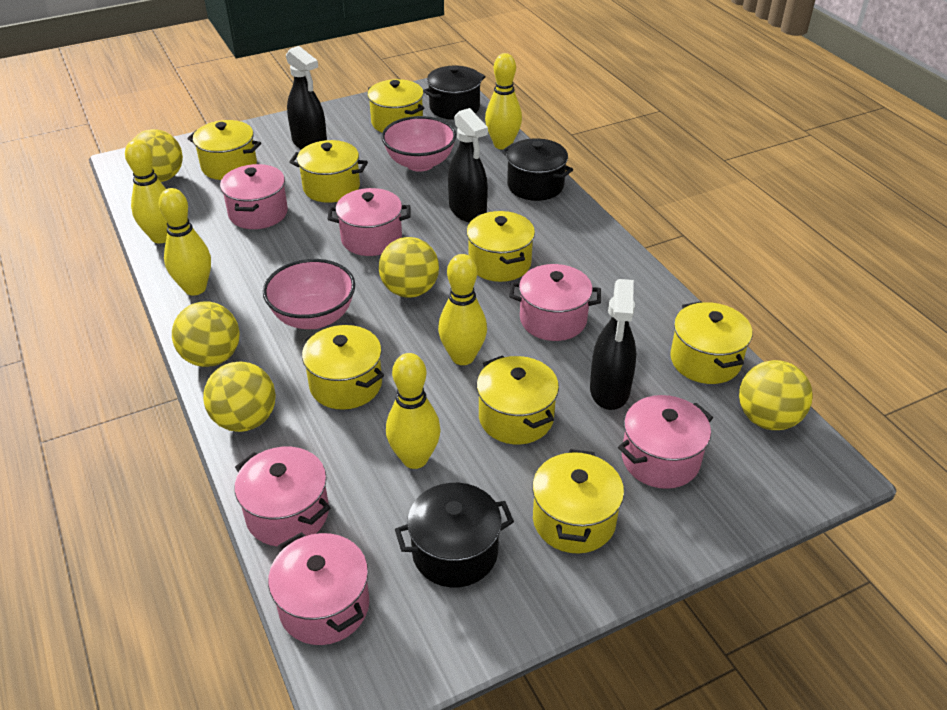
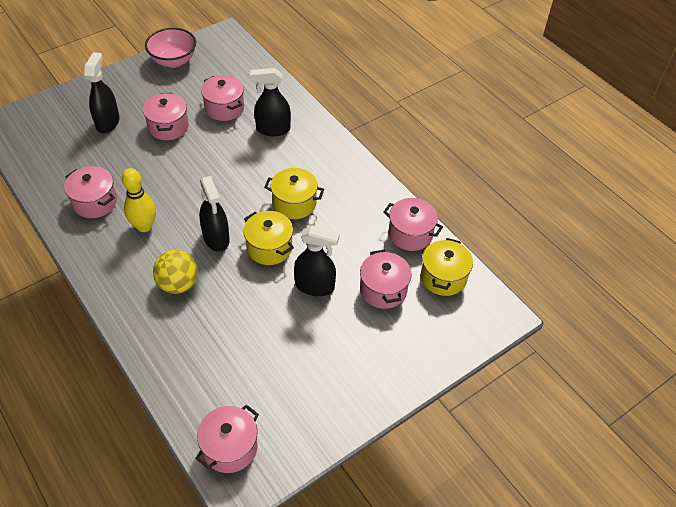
black pot: 3 -> 0
black spray bottle: 3 -> 4
pink bowl: 2 -> 1
yellow ball: 5 -> 1
yellow bowling pin: 5 -> 1
yellow pot: 8 -> 3

